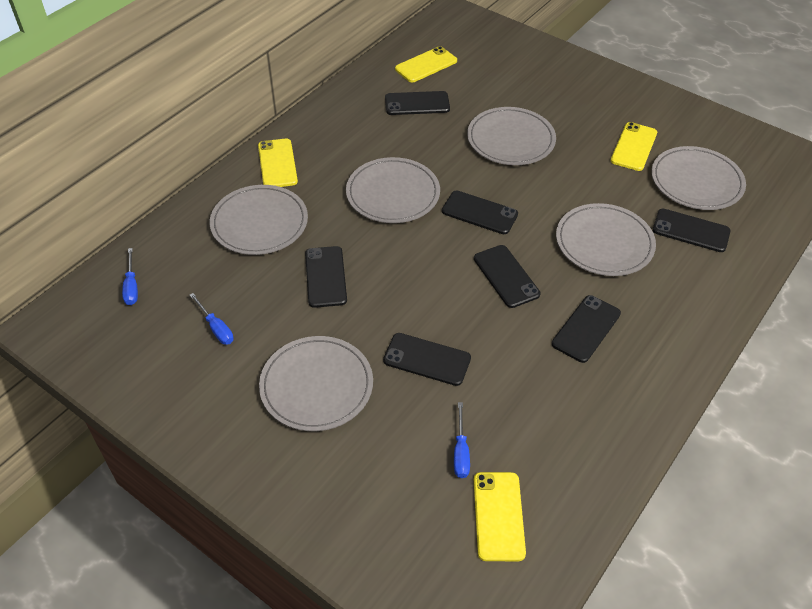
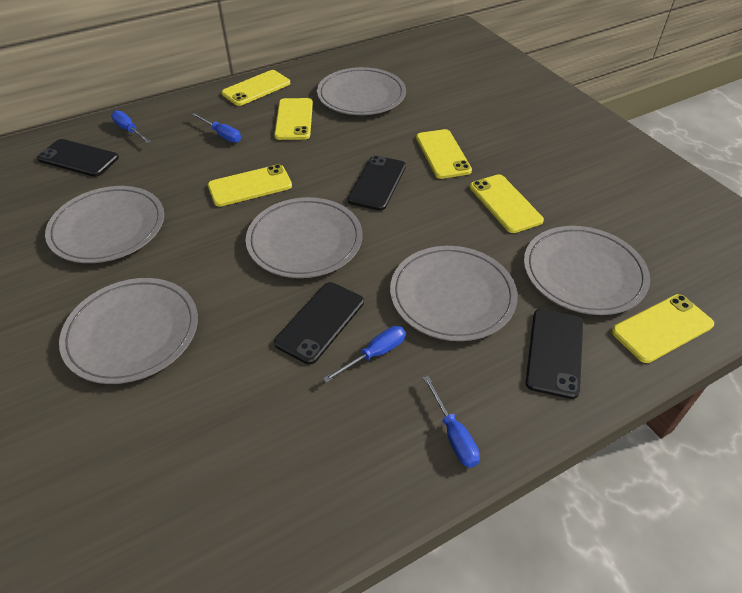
black phone: 7 -> 4
blue screwdriver: 3 -> 4
yellow phone: 4 -> 6

